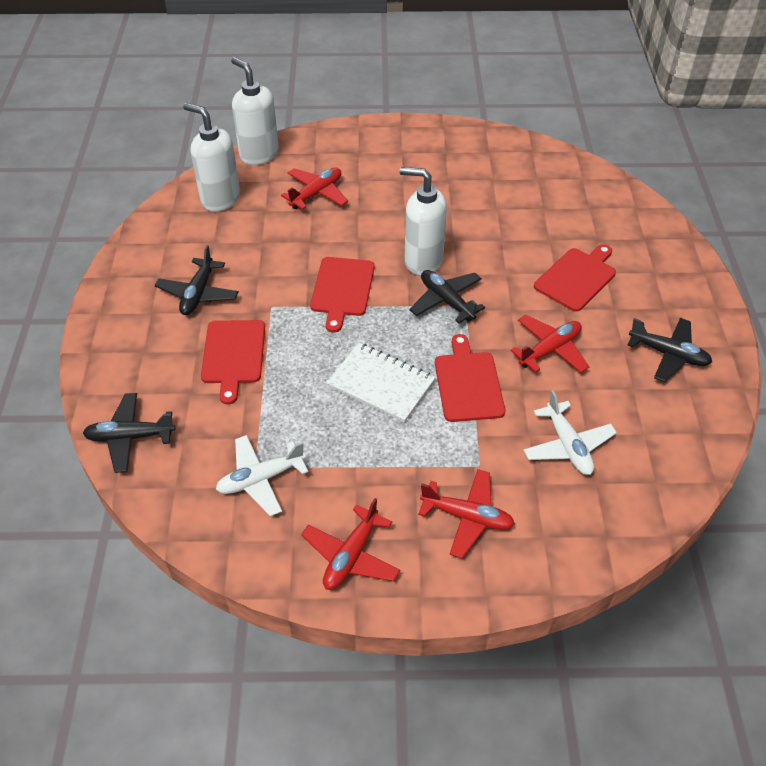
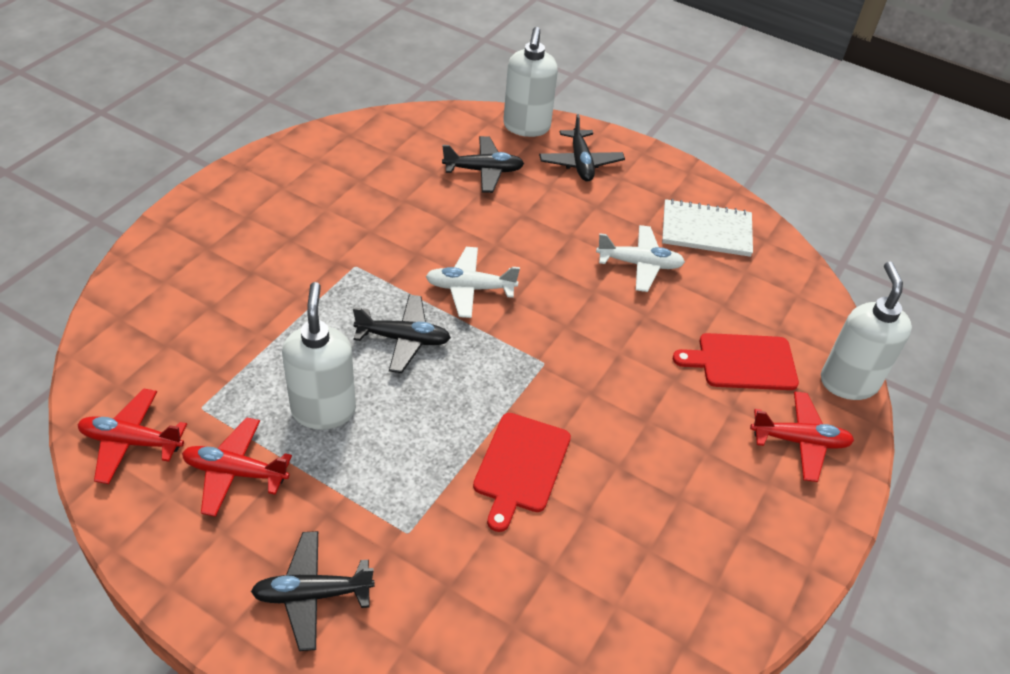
red cutting board: 4 -> 2
red plane: 4 -> 3

